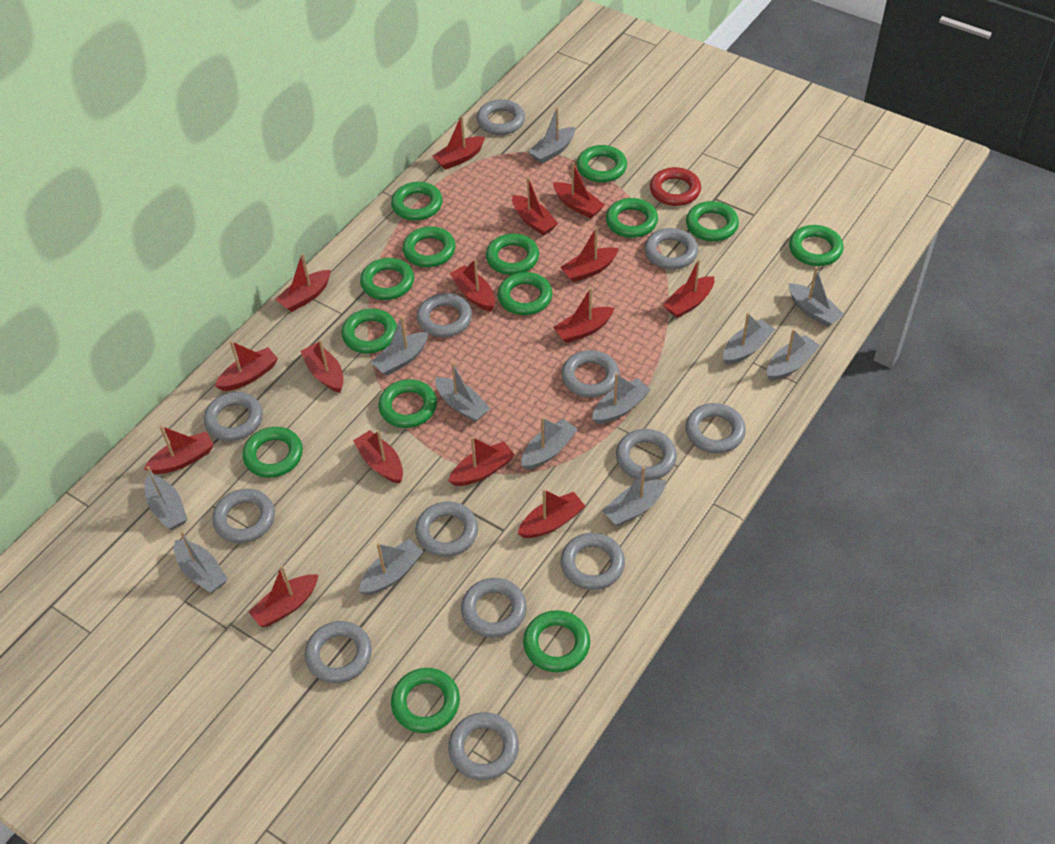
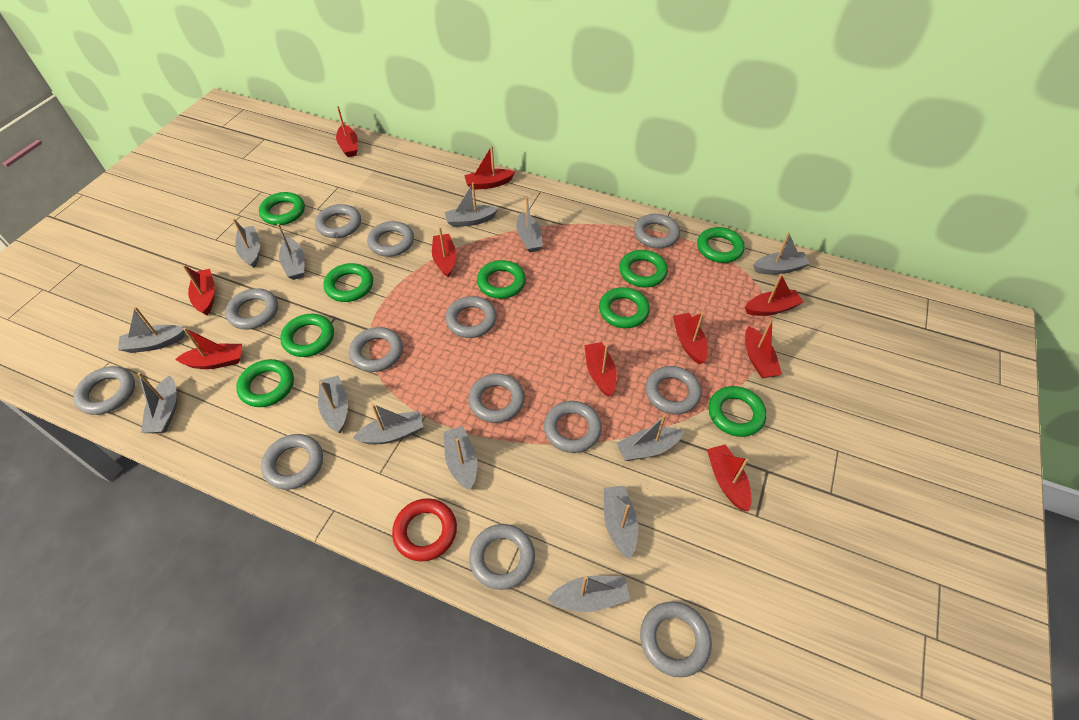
green ring: 14 -> 9
grey boat: 12 -> 13
red boat: 15 -> 10

